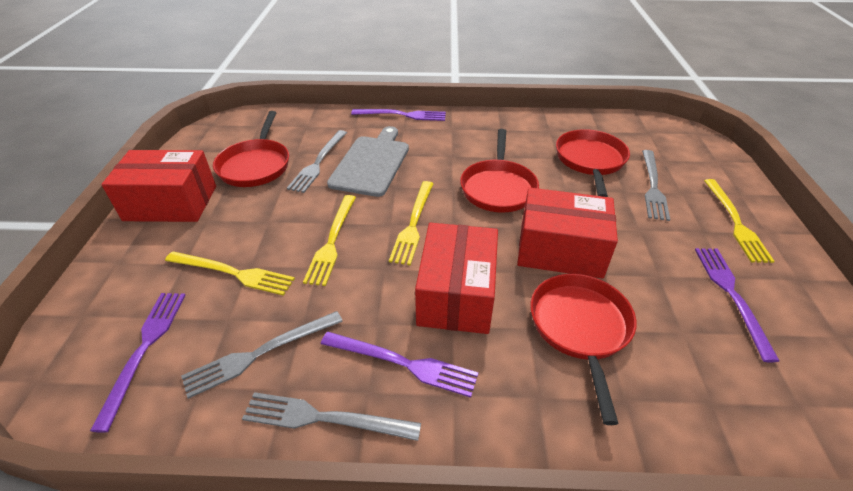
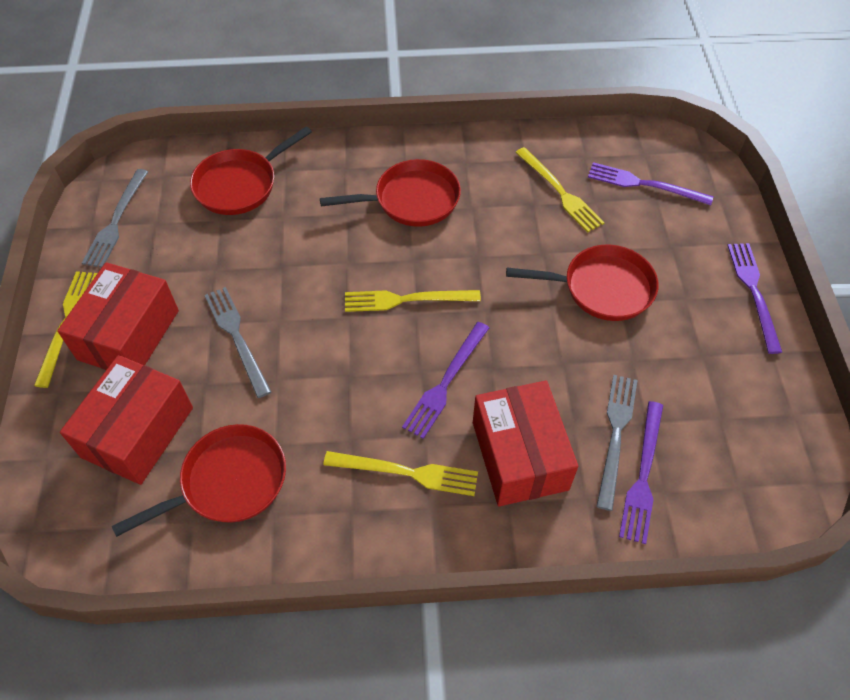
grey cutting board: 1 -> 0
grey fork: 4 -> 3

